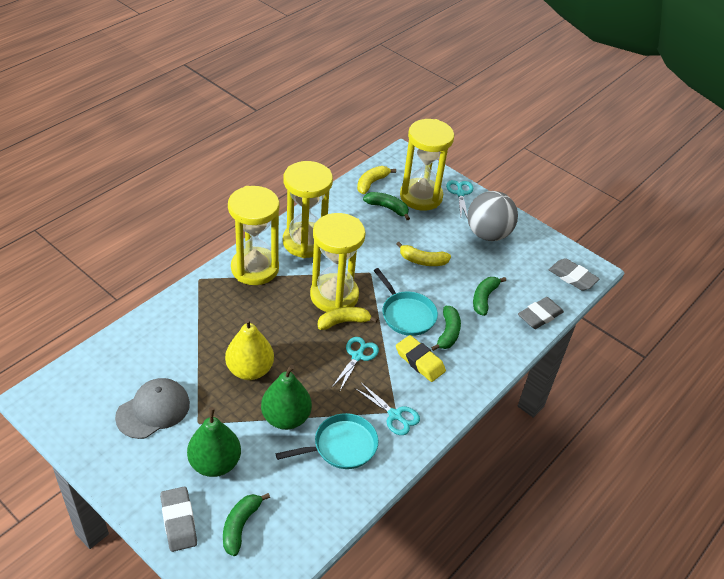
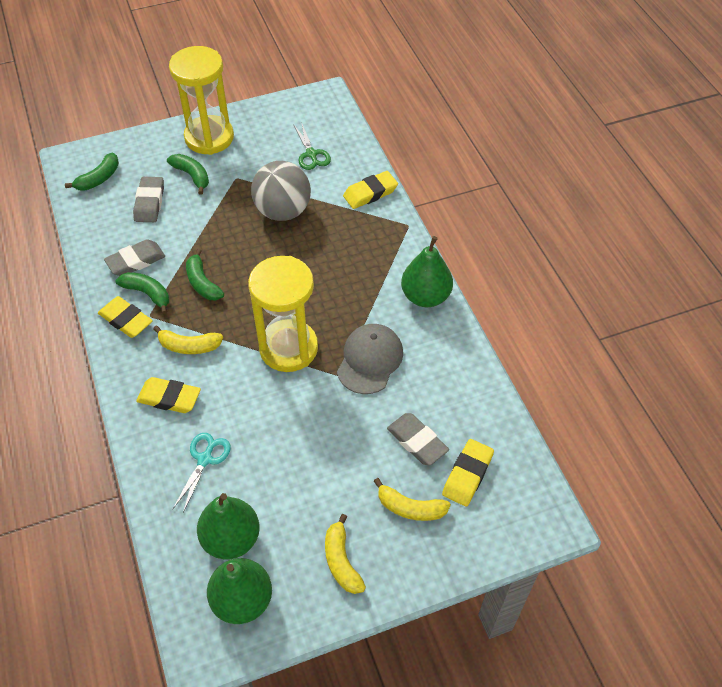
green pear: 2 -> 3
green scissors: 0 -> 1
turquoise pan: 2 -> 0
turquoise scissors: 3 -> 1
yellow eraser: 1 -> 4
yellow hourglass: 4 -> 2
yellow pear: 1 -> 0

